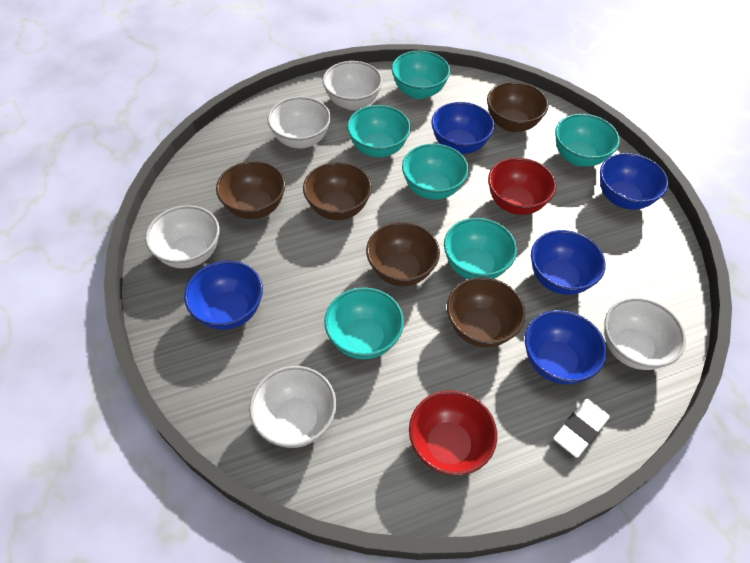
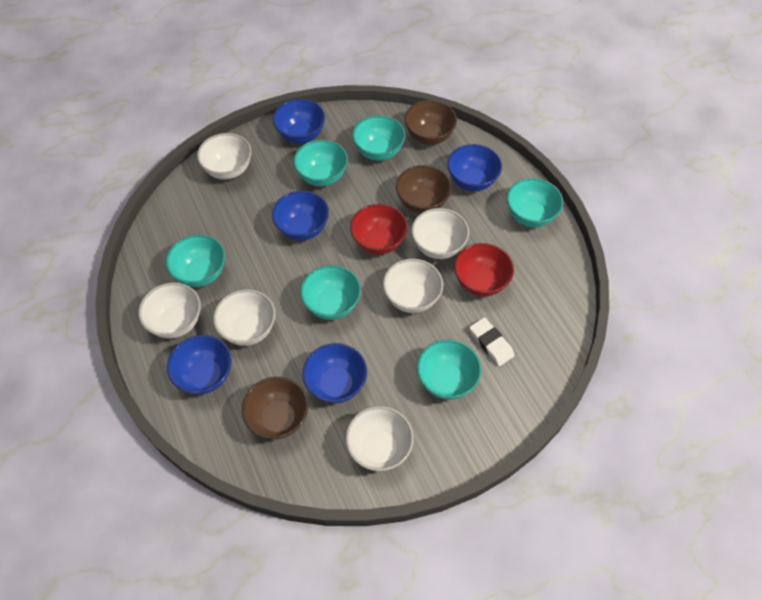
brown bowl: 5 -> 3
white bowl: 5 -> 6

